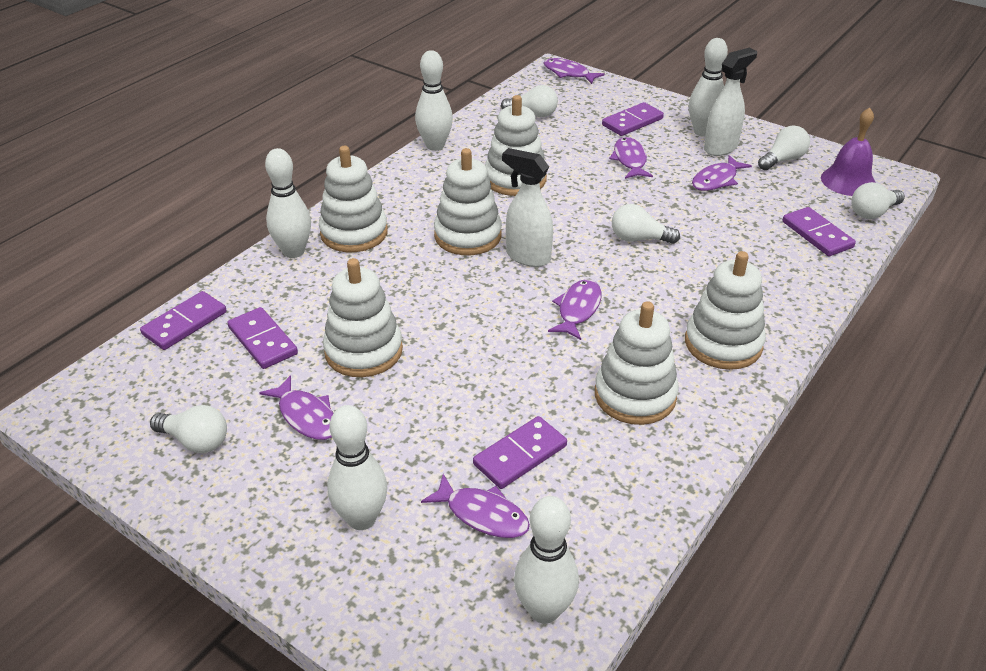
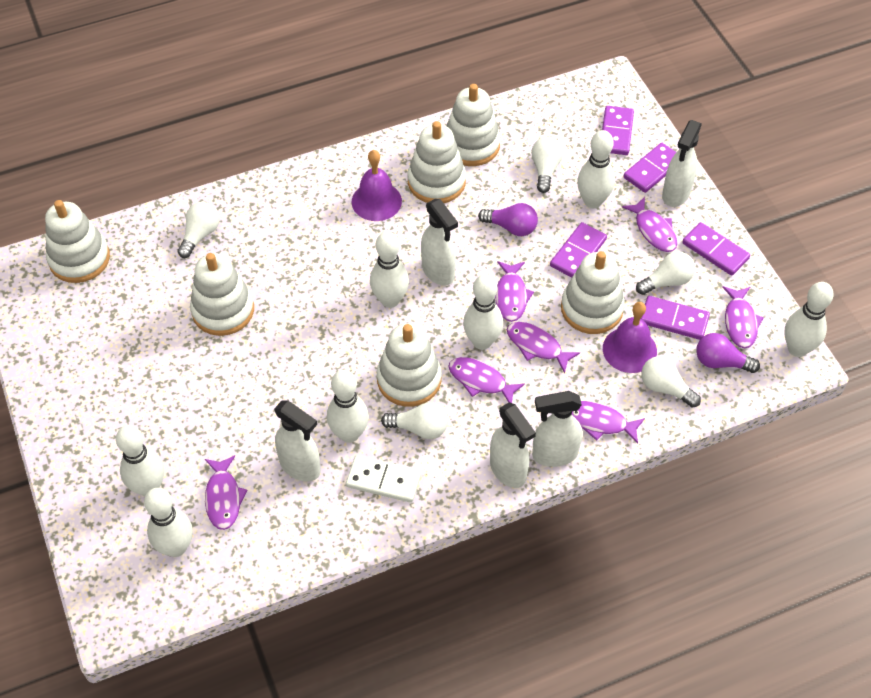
purple bell: 1 -> 2
purple fish: 6 -> 7
purple light bulb: 0 -> 2
white bowling pin: 5 -> 7
white domino: 0 -> 1
white spray bottle: 2 -> 5

